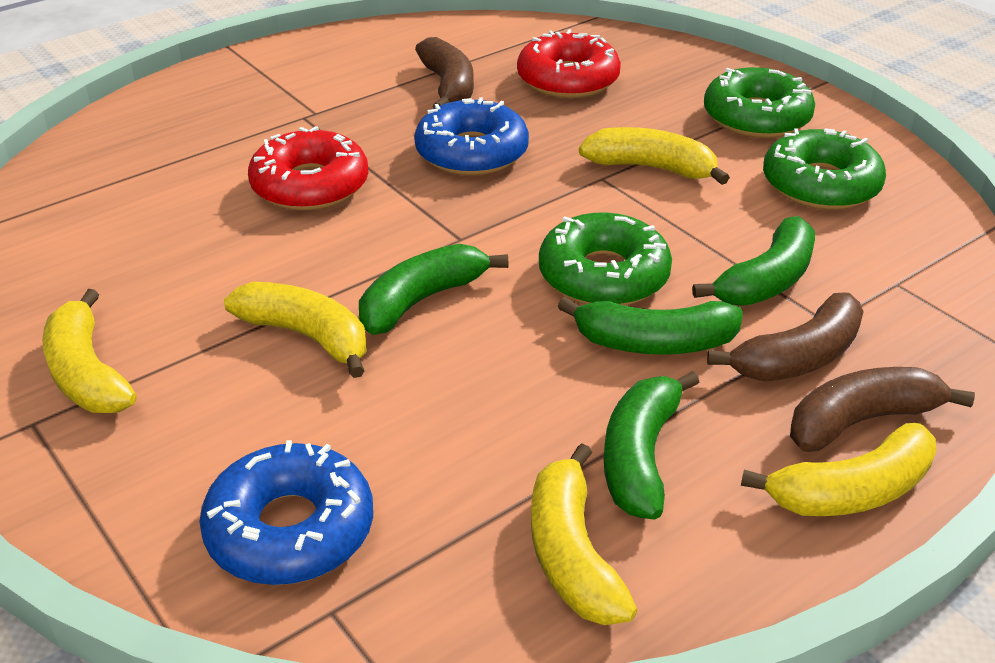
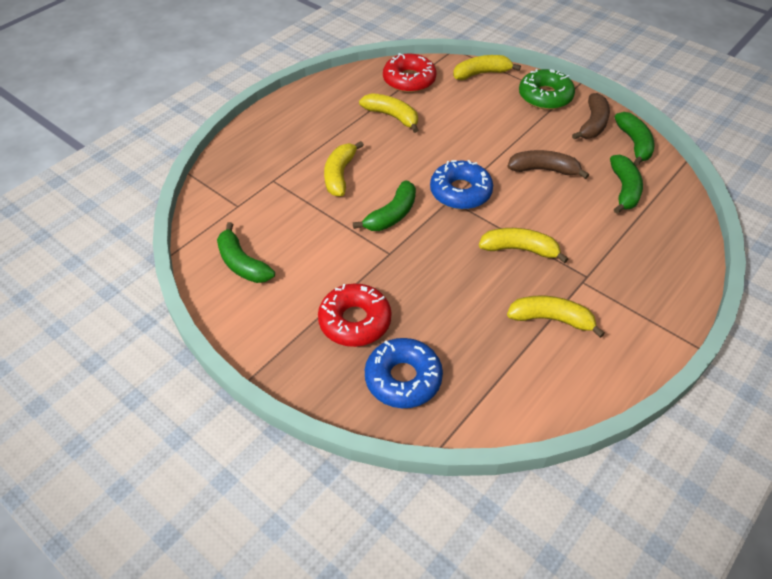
brown banana: 3 -> 2
green donut: 3 -> 1

